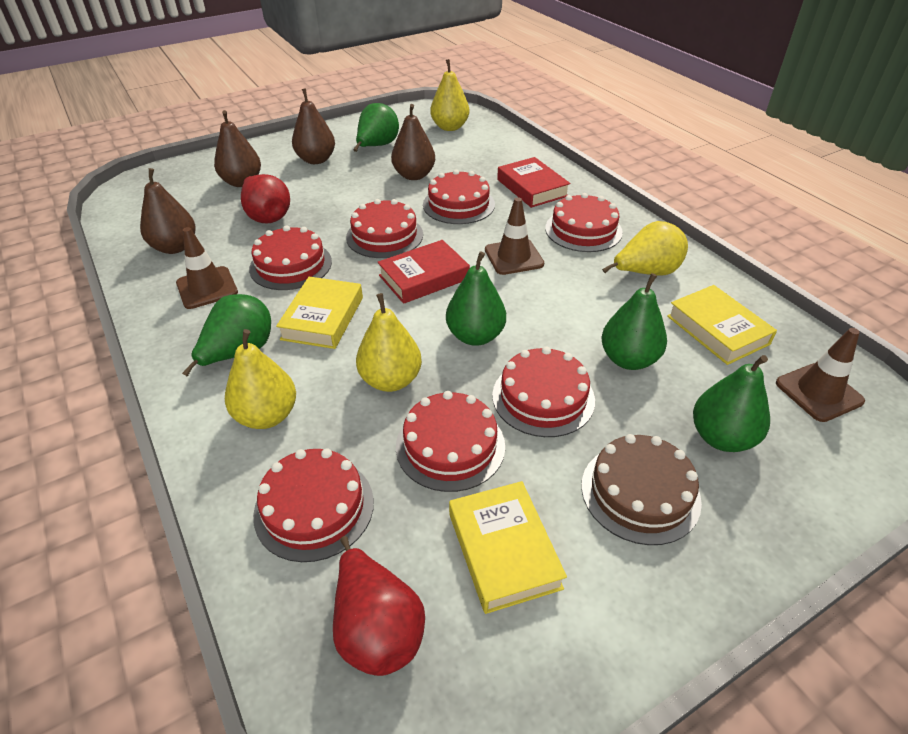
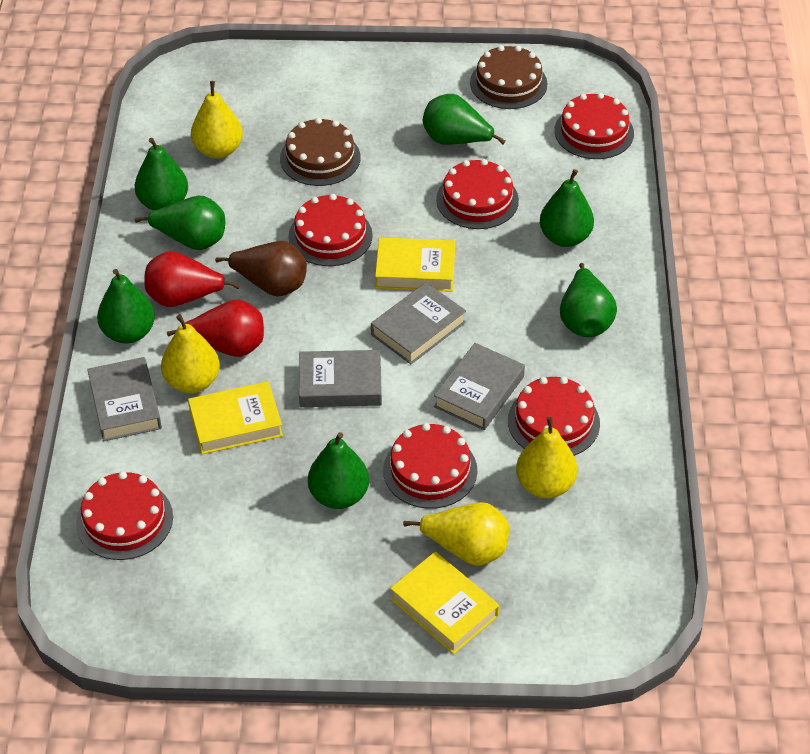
brown cake: 1 -> 2
brown pear: 4 -> 1
brown traffic cone: 3 -> 0
green pear: 5 -> 7
grey book: 0 -> 4
red book: 2 -> 0
red cake: 7 -> 6

